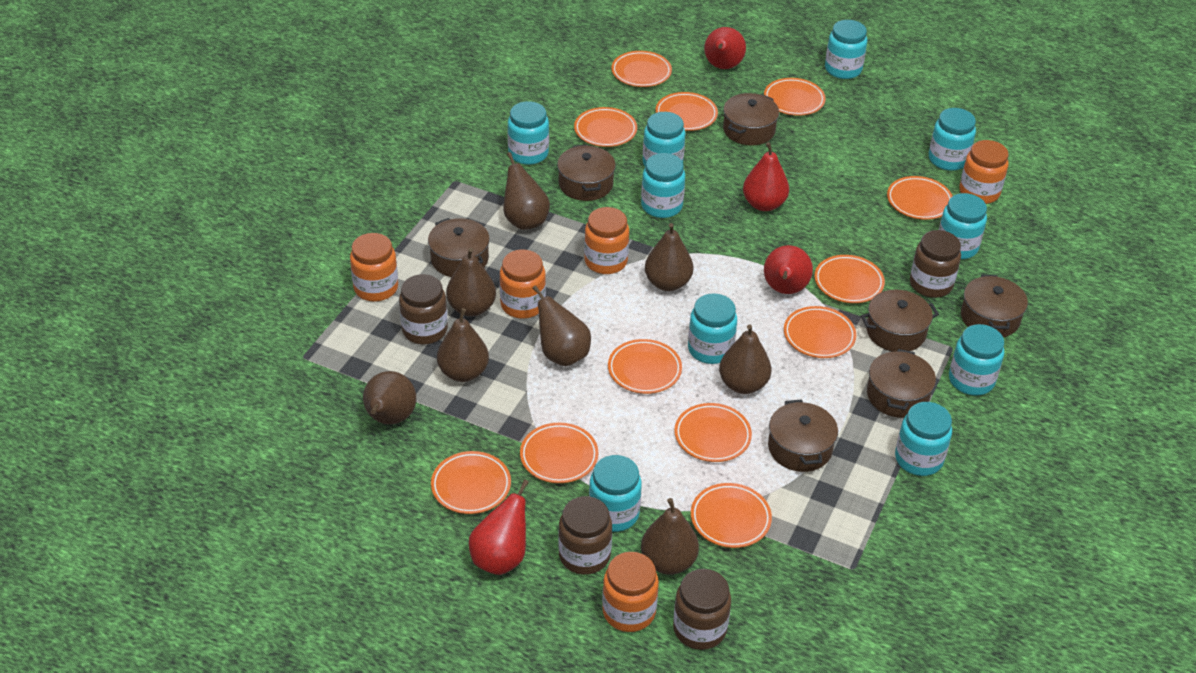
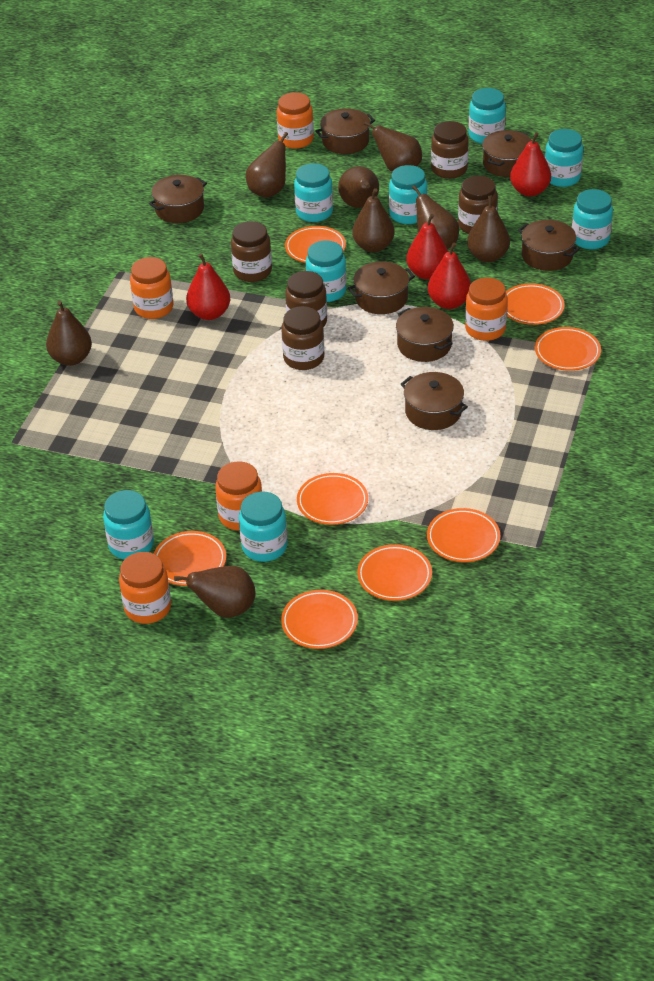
brown jar: 4 -> 5
orange plate: 12 -> 8
turquoise jar: 10 -> 8

